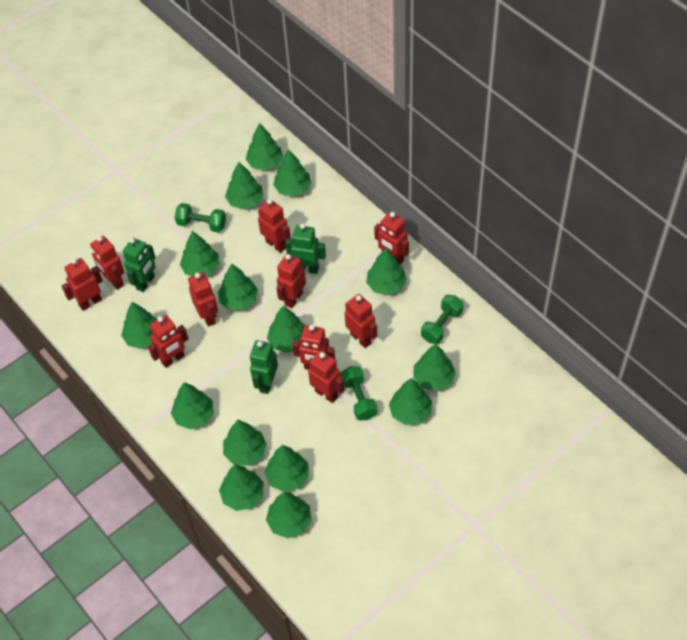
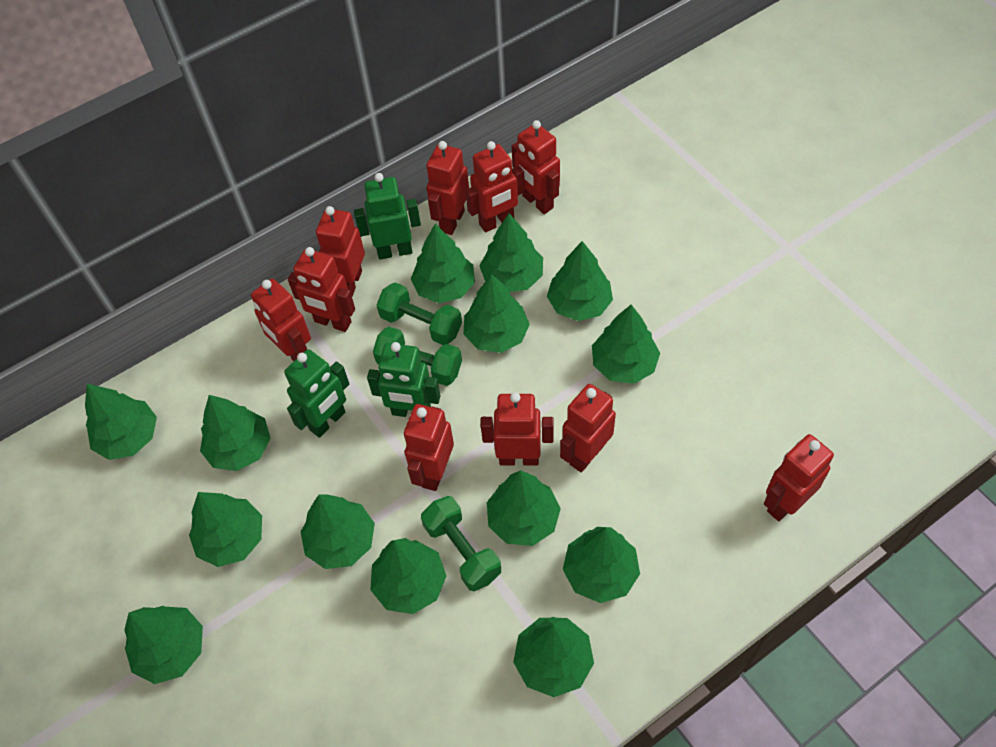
green tree: 15 -> 14

